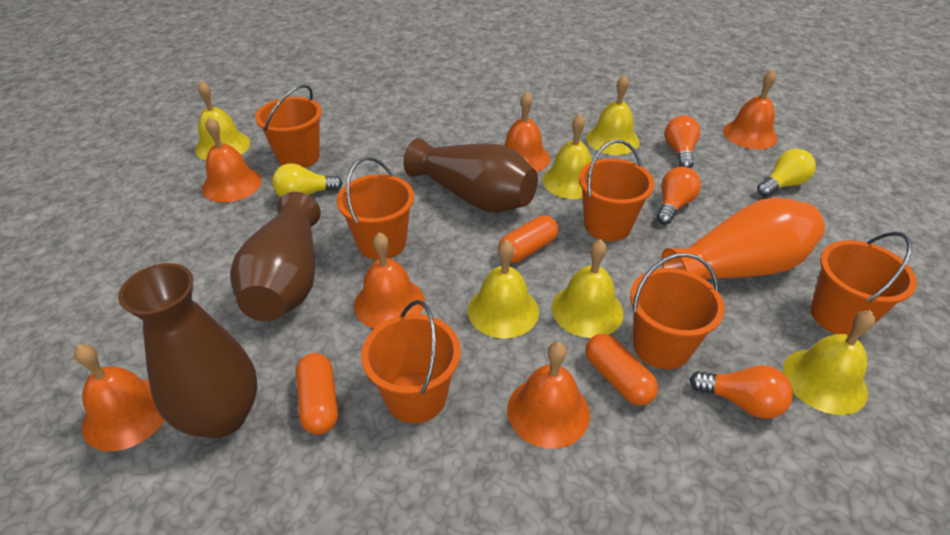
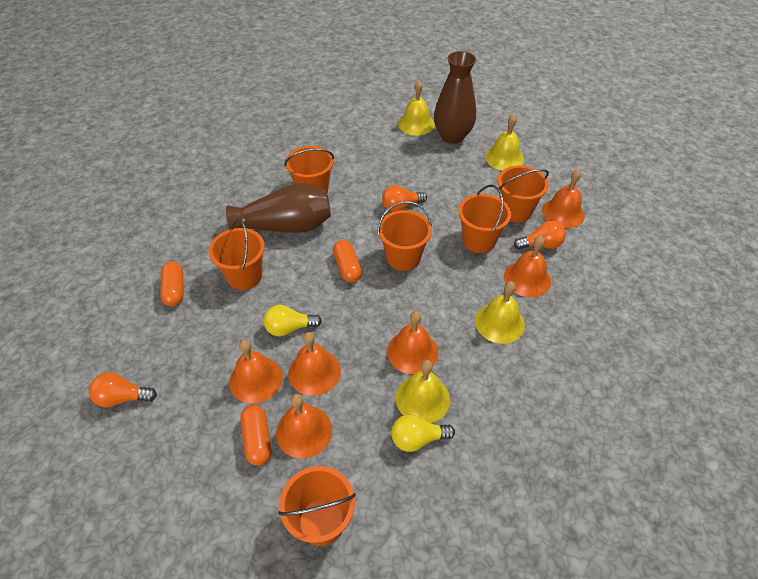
brown vase: 3 -> 2
orange vase: 1 -> 0
yellow bell: 6 -> 4

